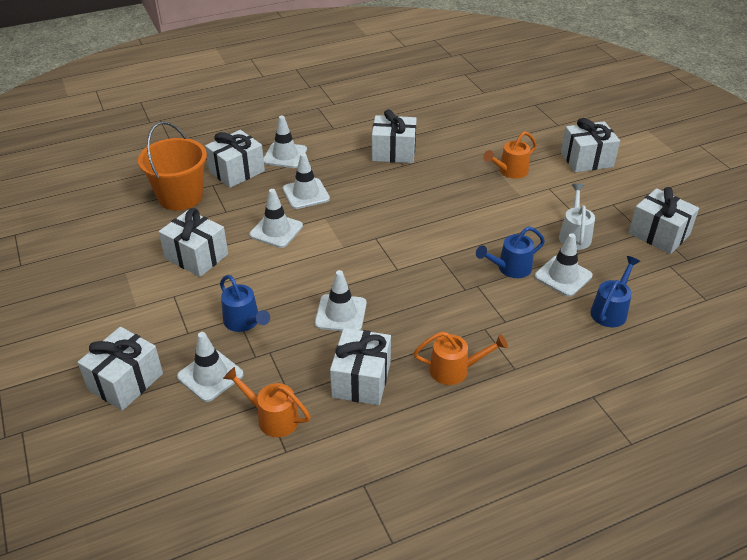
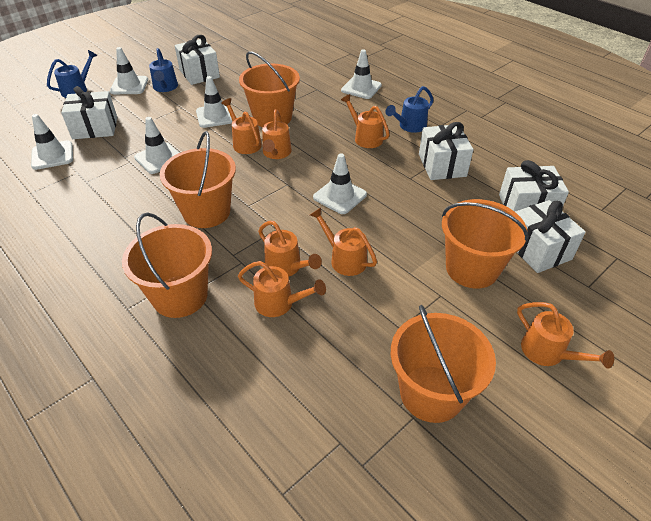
orange bucket: 1 -> 5
orange watering can: 3 -> 7
white gift: 7 -> 5
white watering can: 1 -> 0

